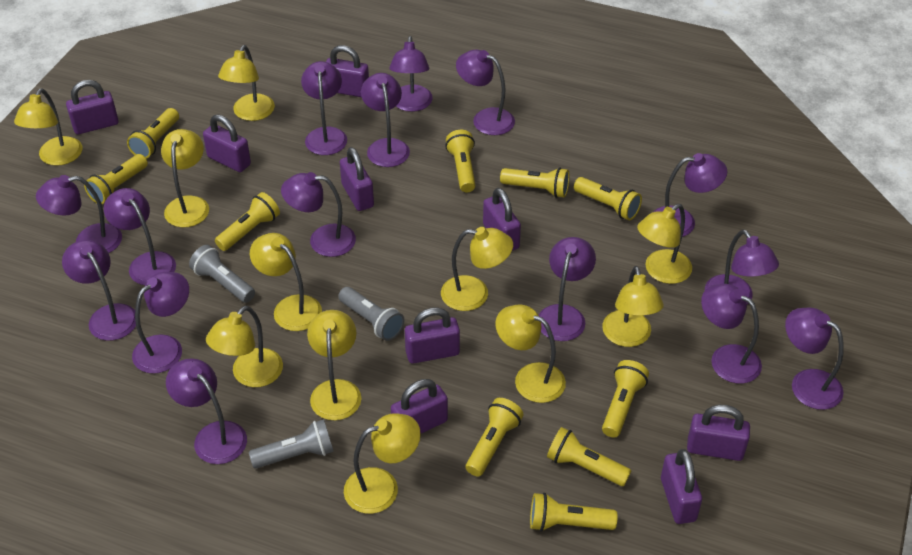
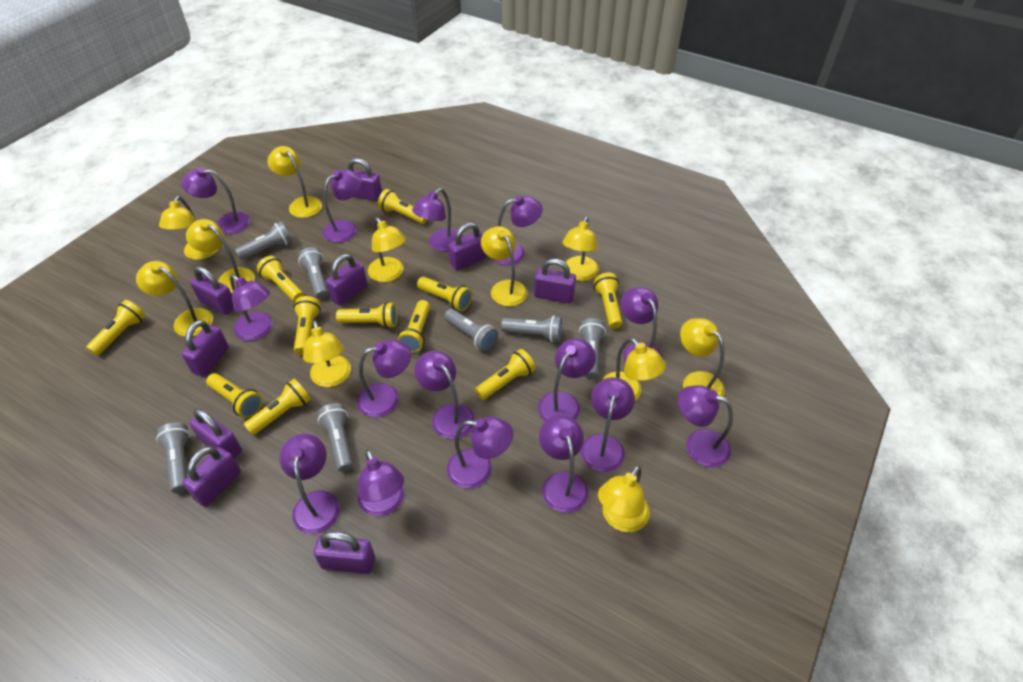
grey flashlight: 3 -> 7
yellow flashlight: 10 -> 11

